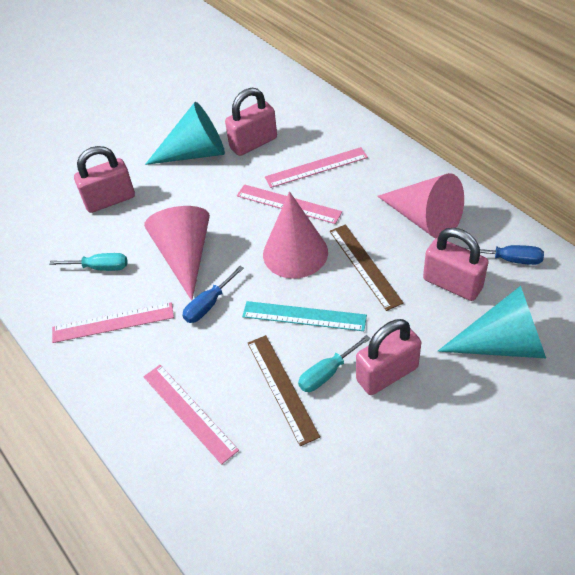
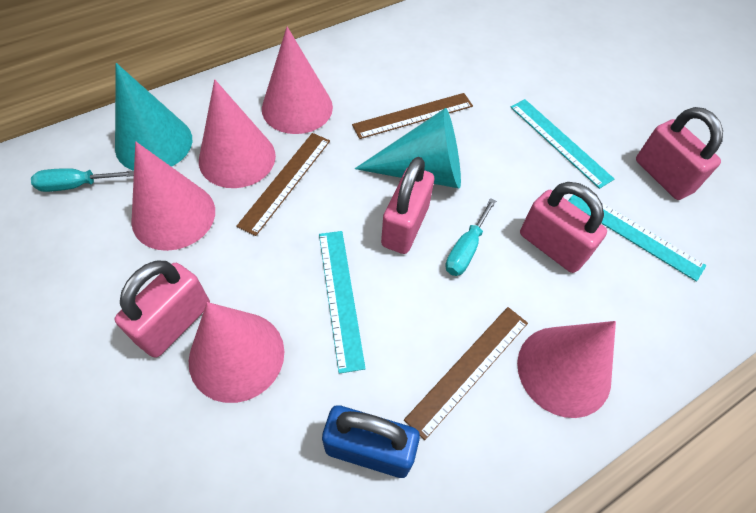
blue padlock: 0 -> 1
blue screwdriver: 2 -> 0
brown ruler: 2 -> 3
pink cone: 3 -> 5
pink ruler: 4 -> 0
turquoise ruler: 1 -> 3

